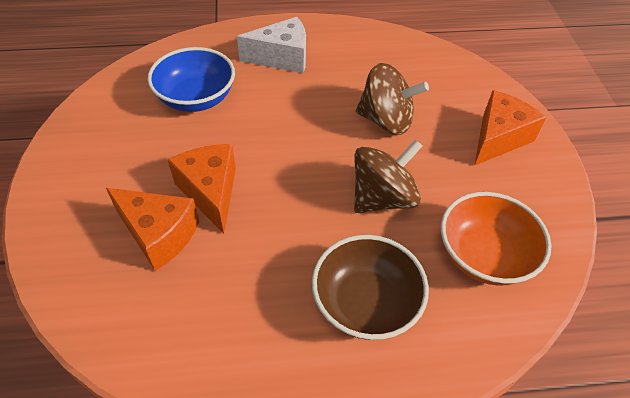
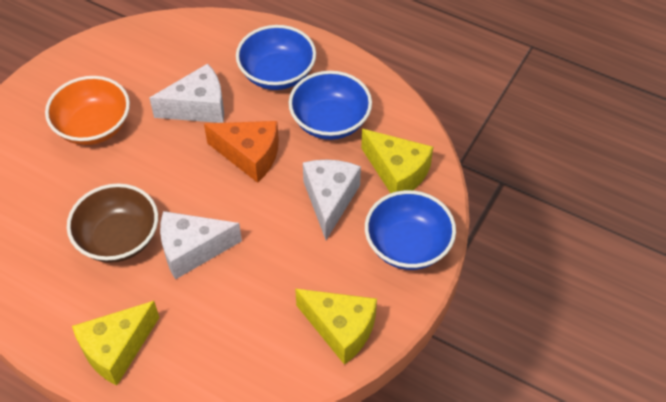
blue bowl: 1 -> 3
brown spinning top: 2 -> 0
orange cheese: 3 -> 1
white cheese: 1 -> 3
yellow cheese: 0 -> 3

